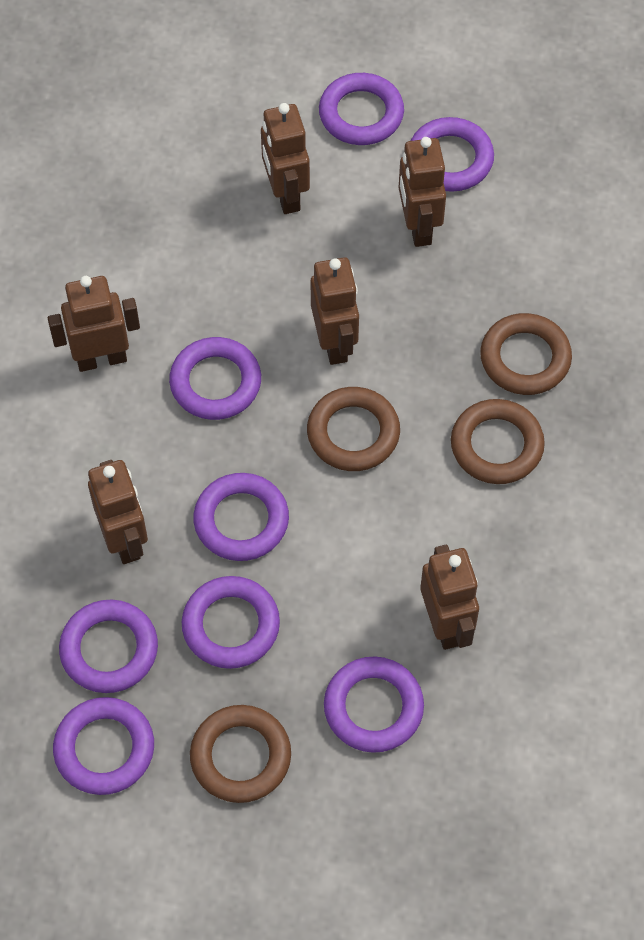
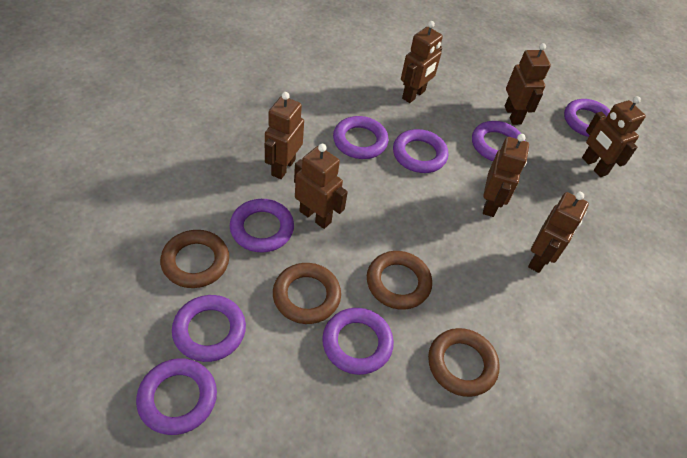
brown robot: 6 -> 7

